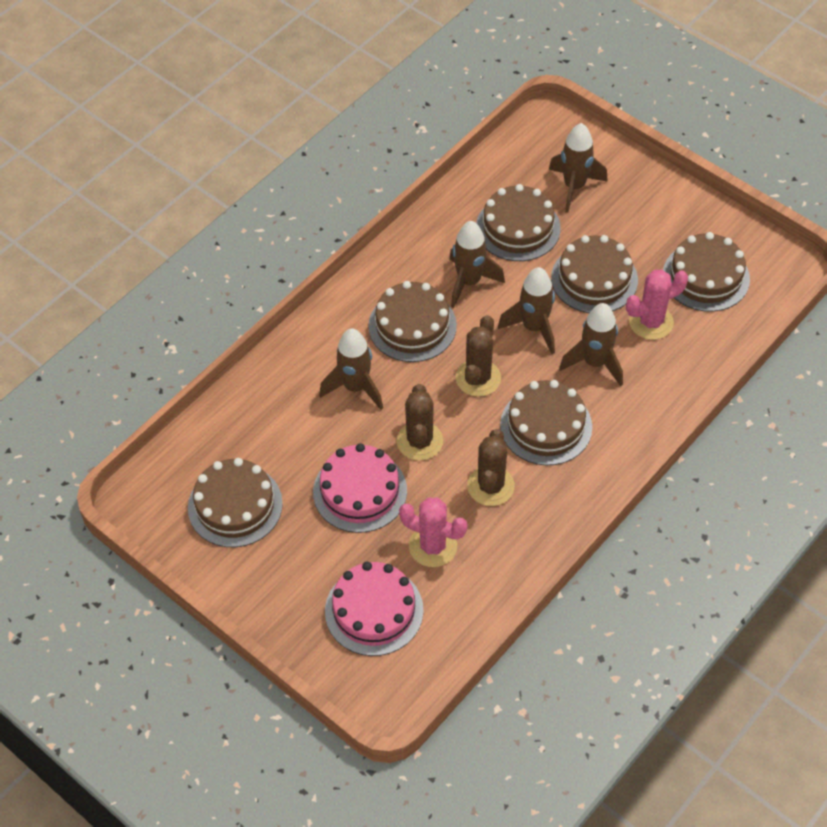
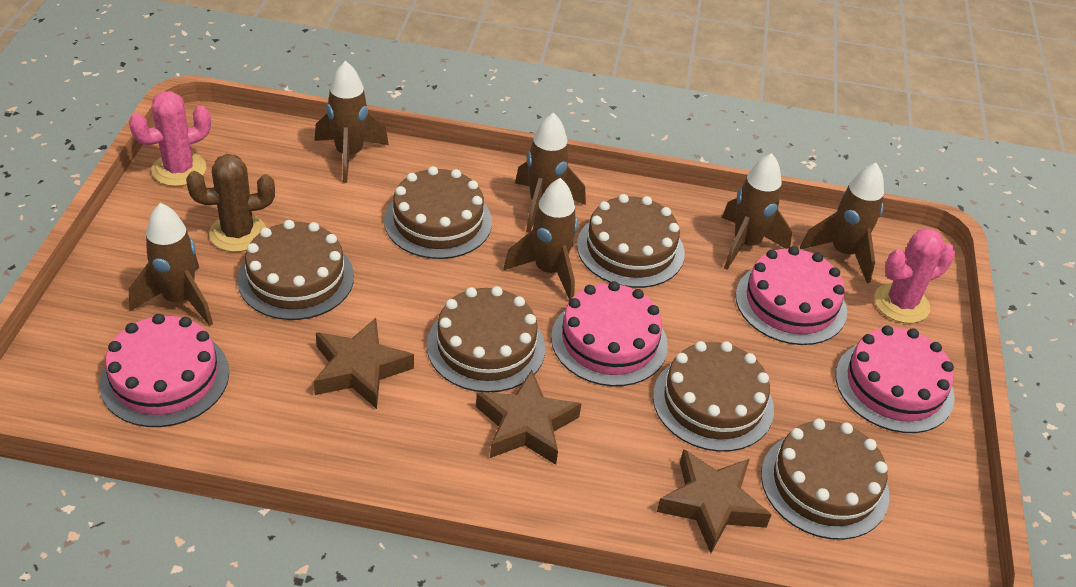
brown cactus: 3 -> 1
brown rocket: 5 -> 6
brown star: 0 -> 3
pink cake: 2 -> 4

